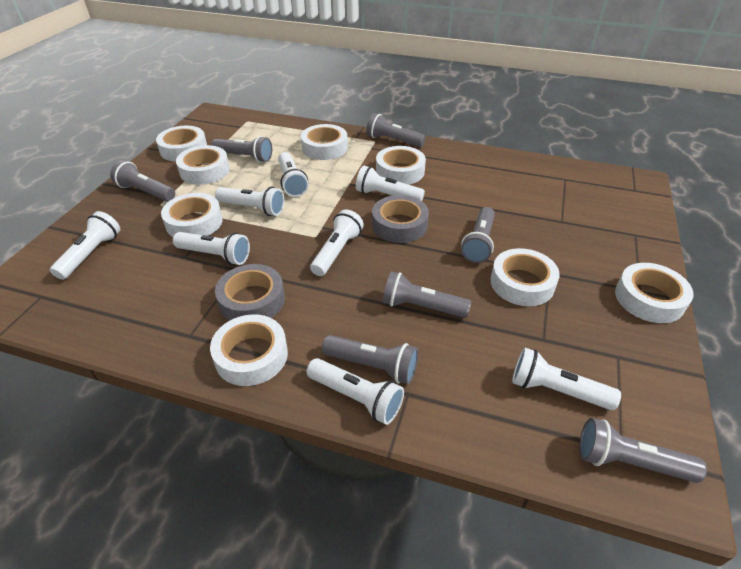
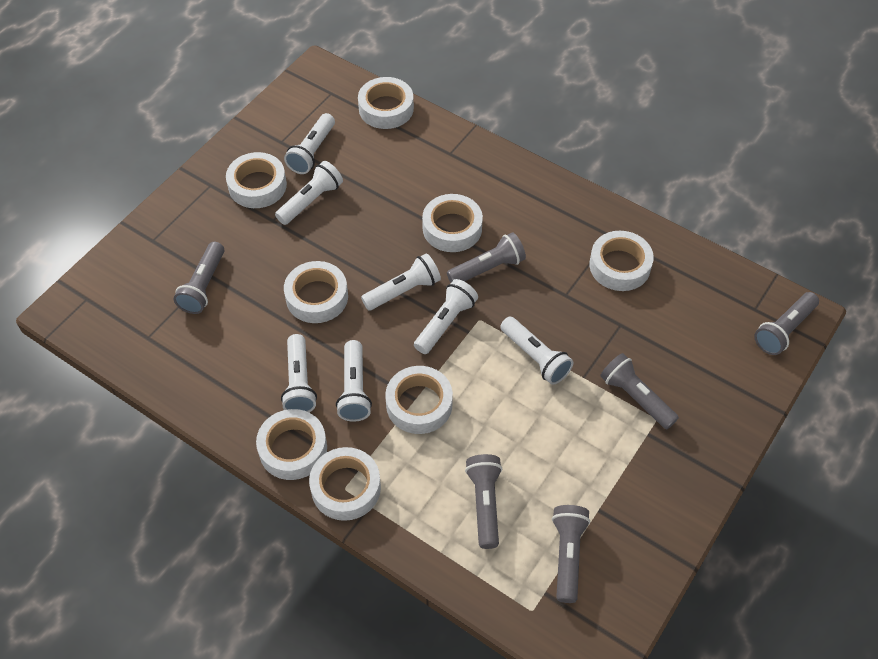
grey flashlight: 7 -> 6
grey tape: 2 -> 0
white flashlight: 8 -> 7

